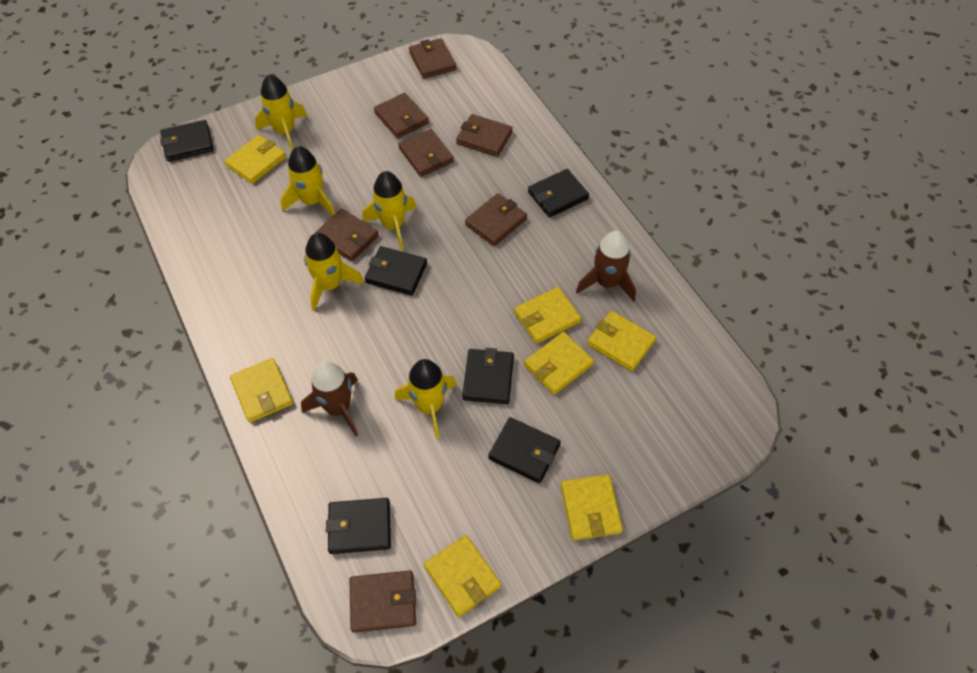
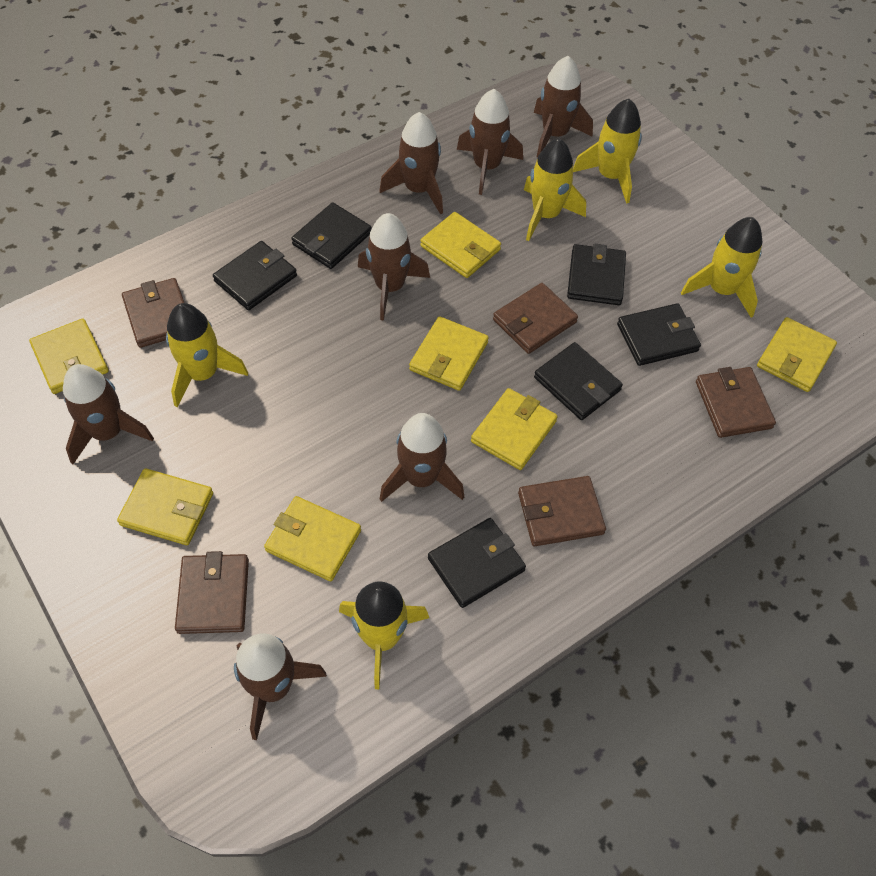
brown rocket: 2 -> 7
brown wallet: 7 -> 5

